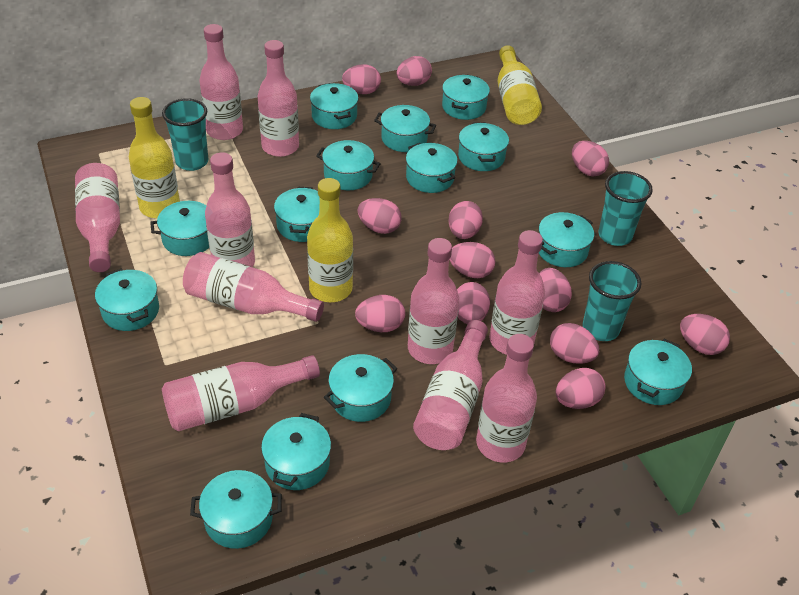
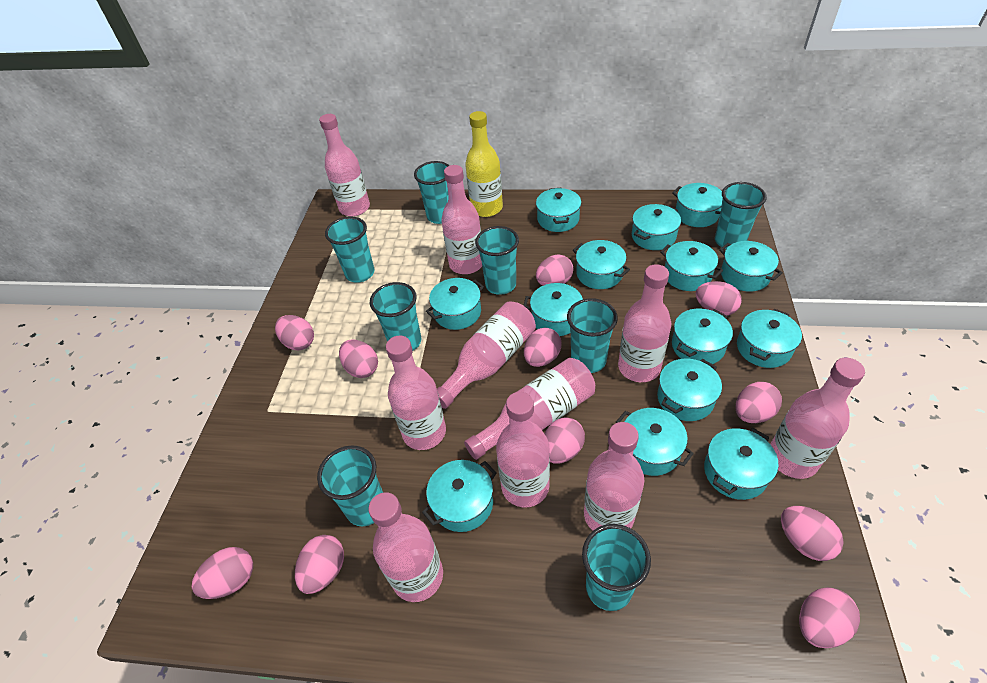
pink egg: 12 -> 11
turquoise cup: 3 -> 8
yellow bottle: 3 -> 1

